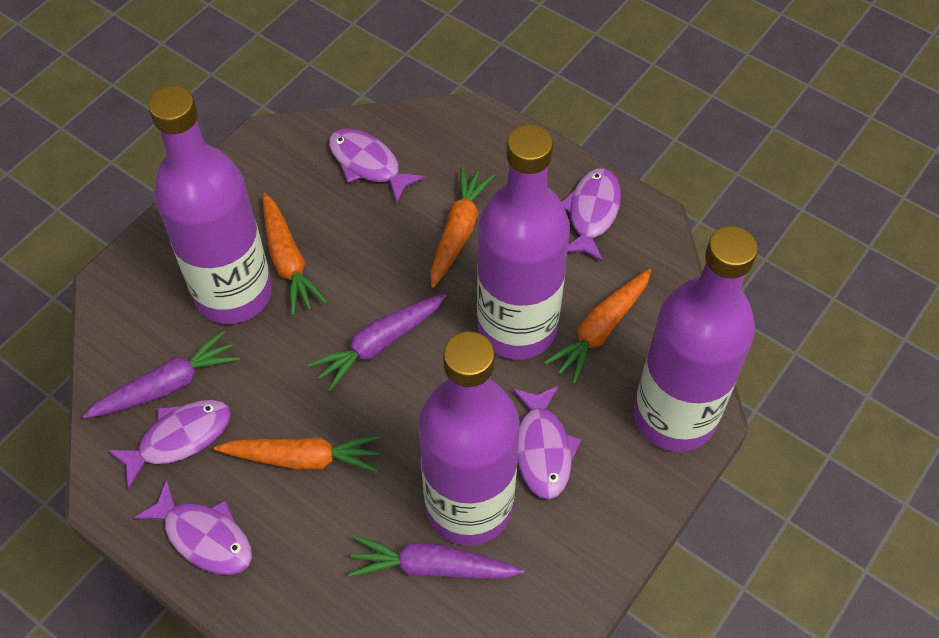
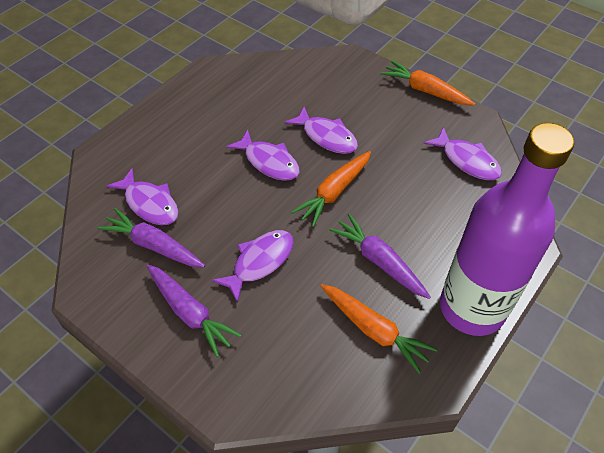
orange carrot: 4 -> 3
purple bottle: 4 -> 1

